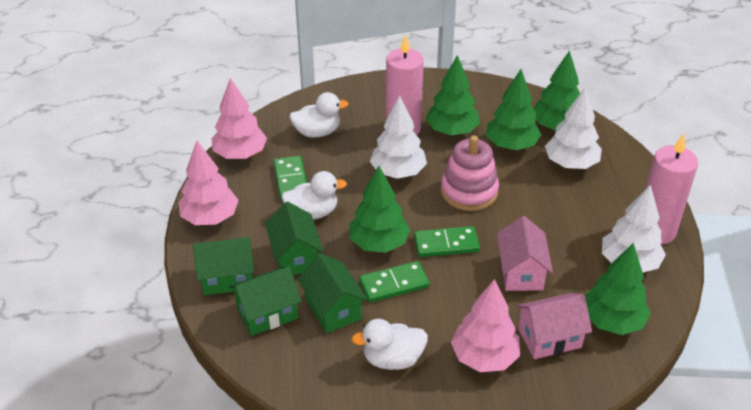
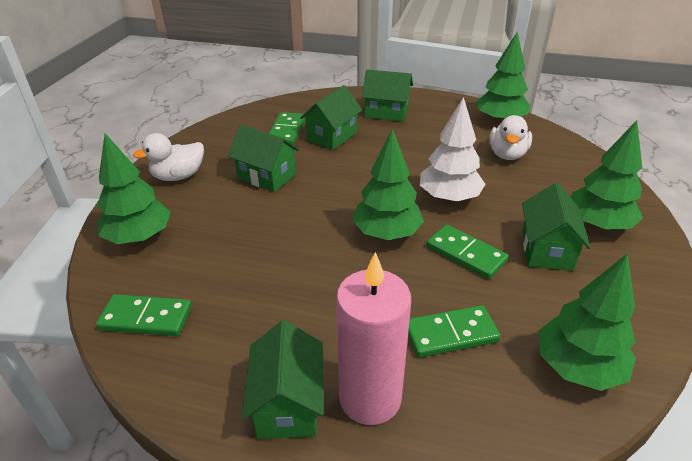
green domino: 3 -> 4
green house: 4 -> 5
pink candle: 2 -> 1
pink house: 2 -> 0
pink stacking toy: 1 -> 0
pink tree: 3 -> 0
white duck: 3 -> 2
white tree: 3 -> 1

